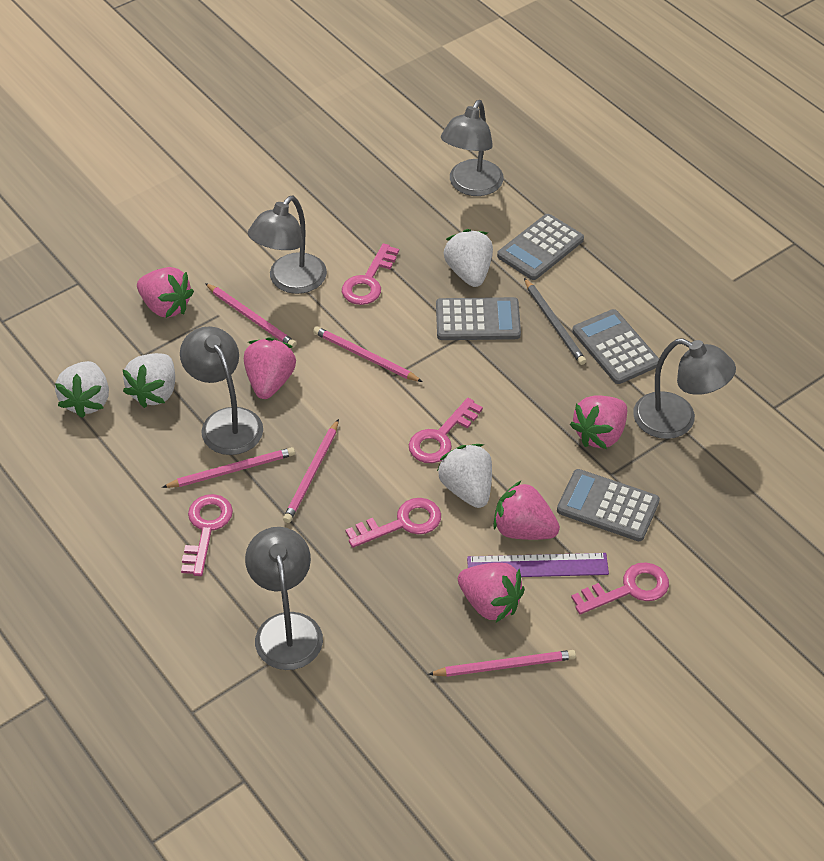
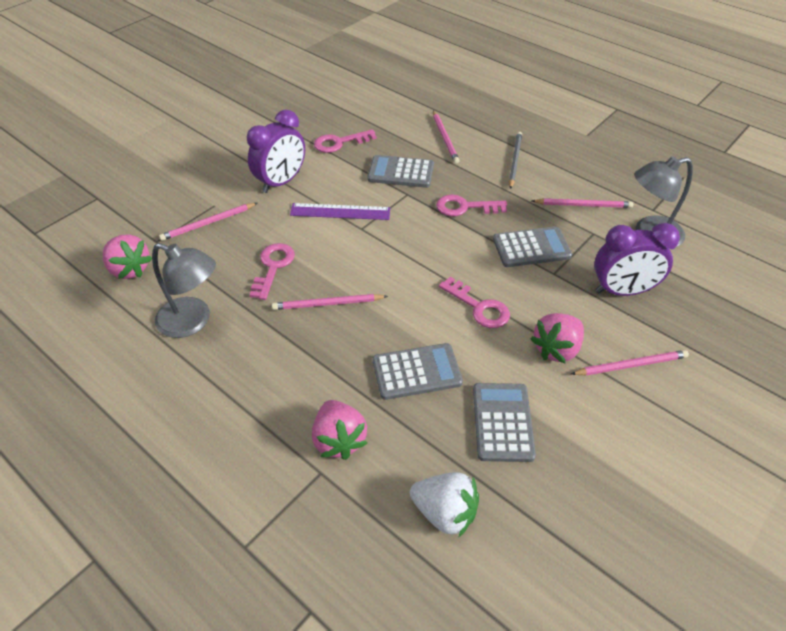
grey lamp: 5 -> 2
pink key: 5 -> 4
pink strawberry: 5 -> 3
purple clock: 0 -> 2
white strawberry: 4 -> 1

